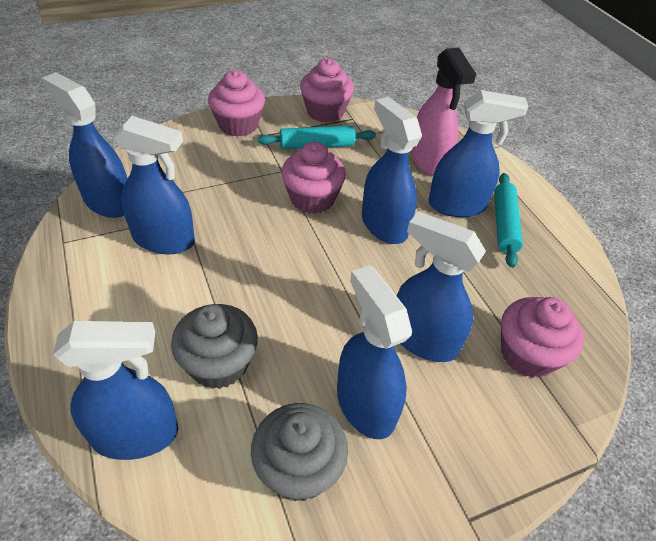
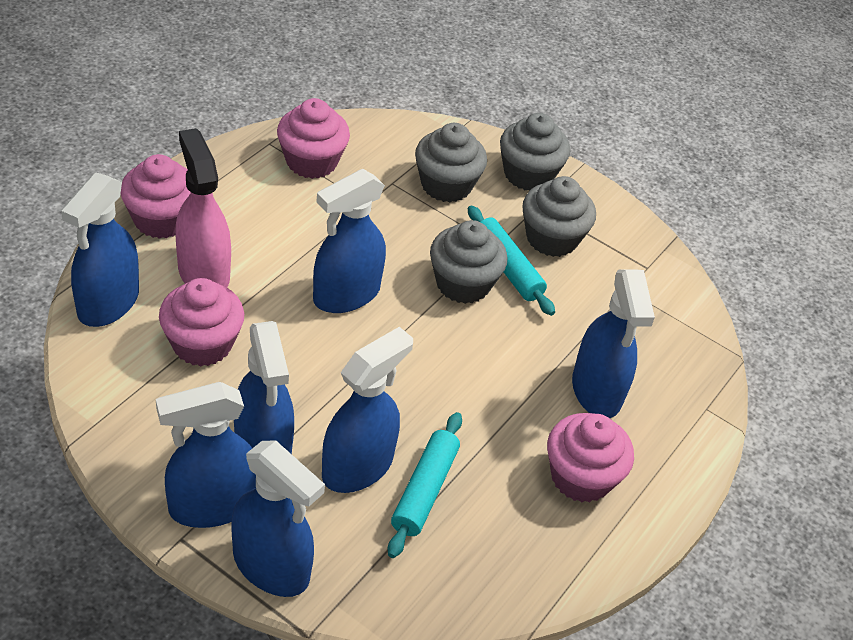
grey cupcake: 2 -> 4

